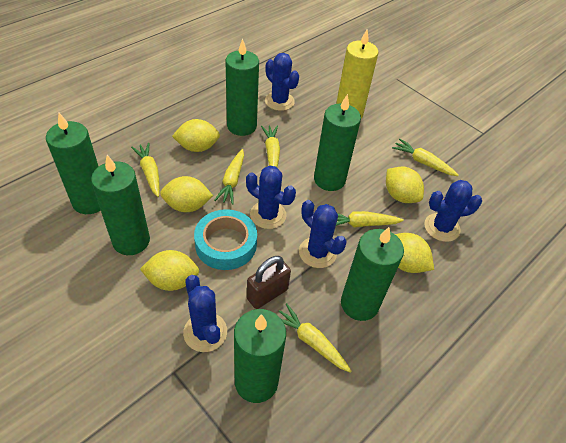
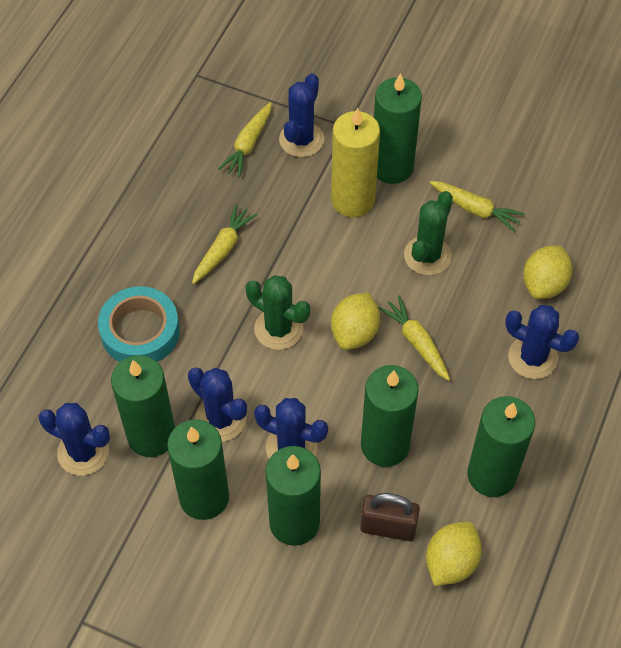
green cactus: 0 -> 2
yellow carrot: 6 -> 4
yellow lemon: 5 -> 3

